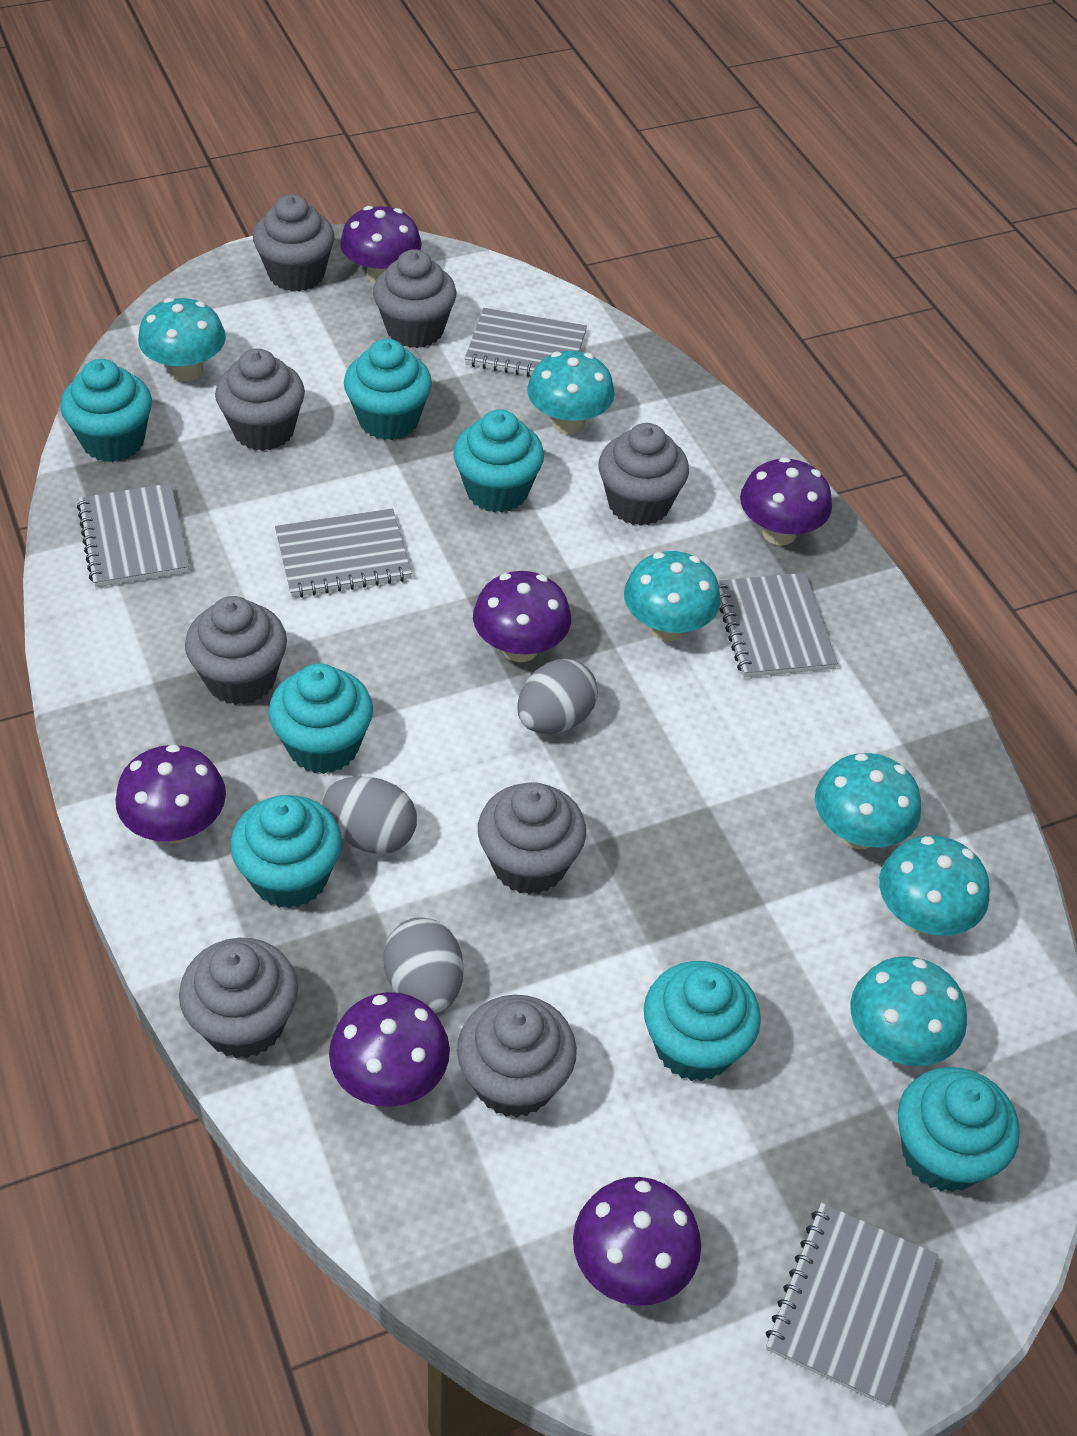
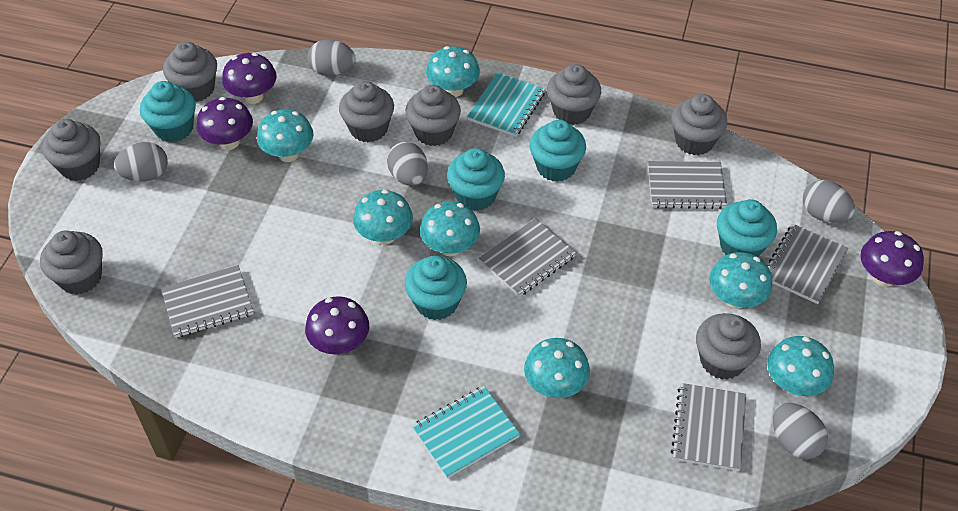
grey egg: 3 -> 5
purple mushroom: 6 -> 4
turquoise cupcake: 7 -> 5
turquoise mushroom: 6 -> 7
turquoise notebook: 0 -> 2

